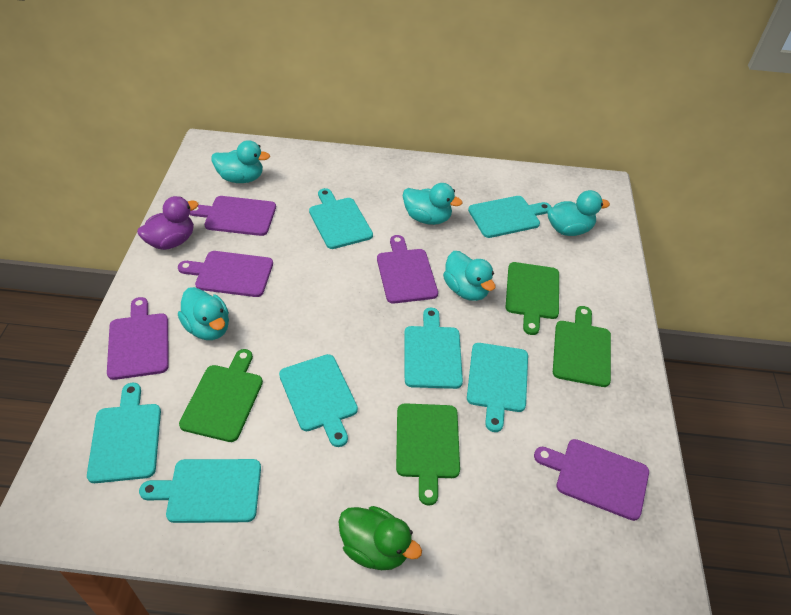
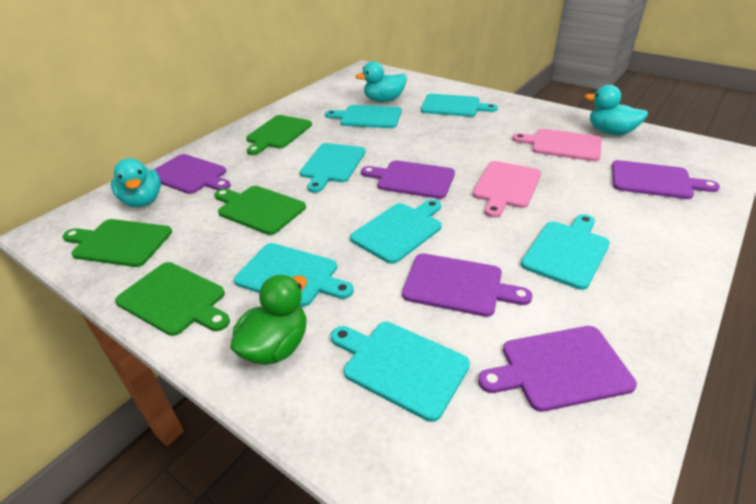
pink cutting board: 0 -> 2
purple duck: 1 -> 0
turquoise duck: 5 -> 3

